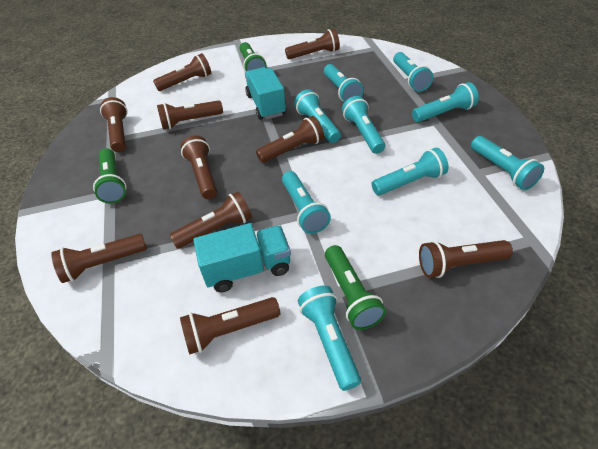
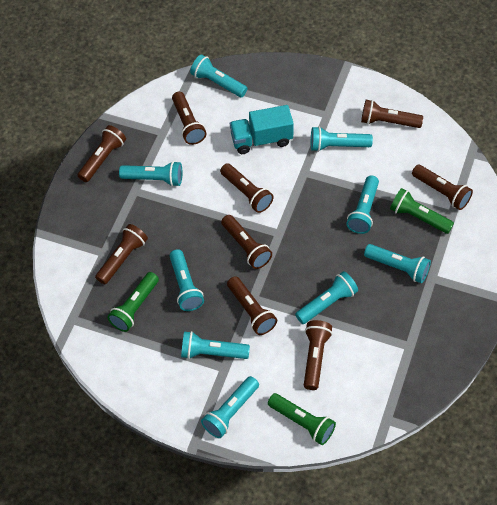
brown flashlight: 10 -> 9
turquoise truck: 2 -> 1

